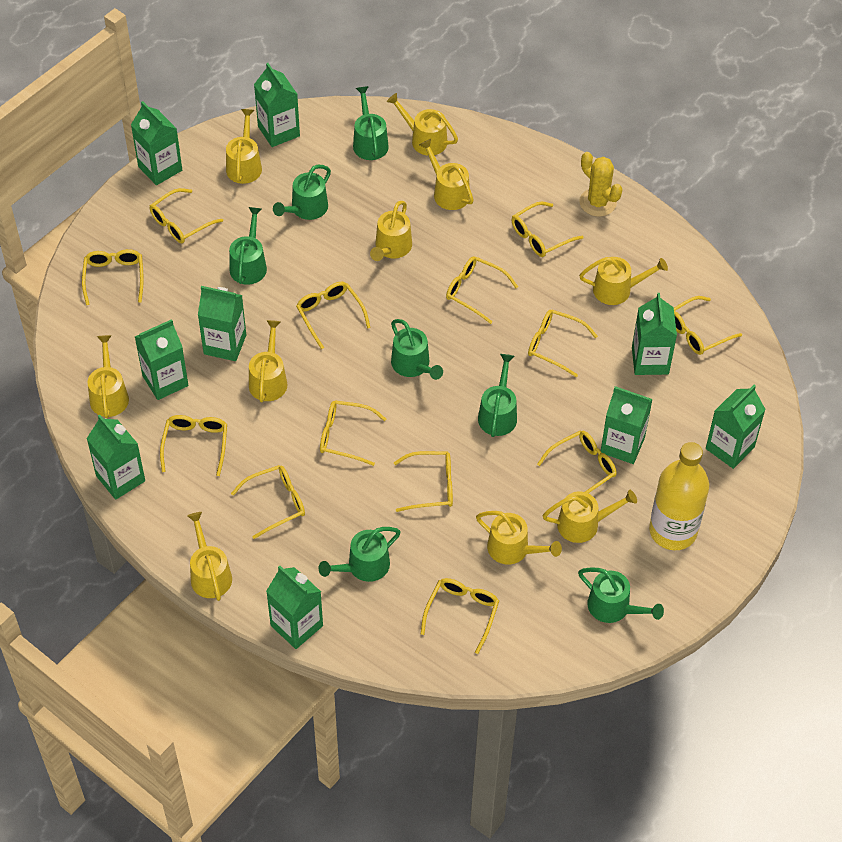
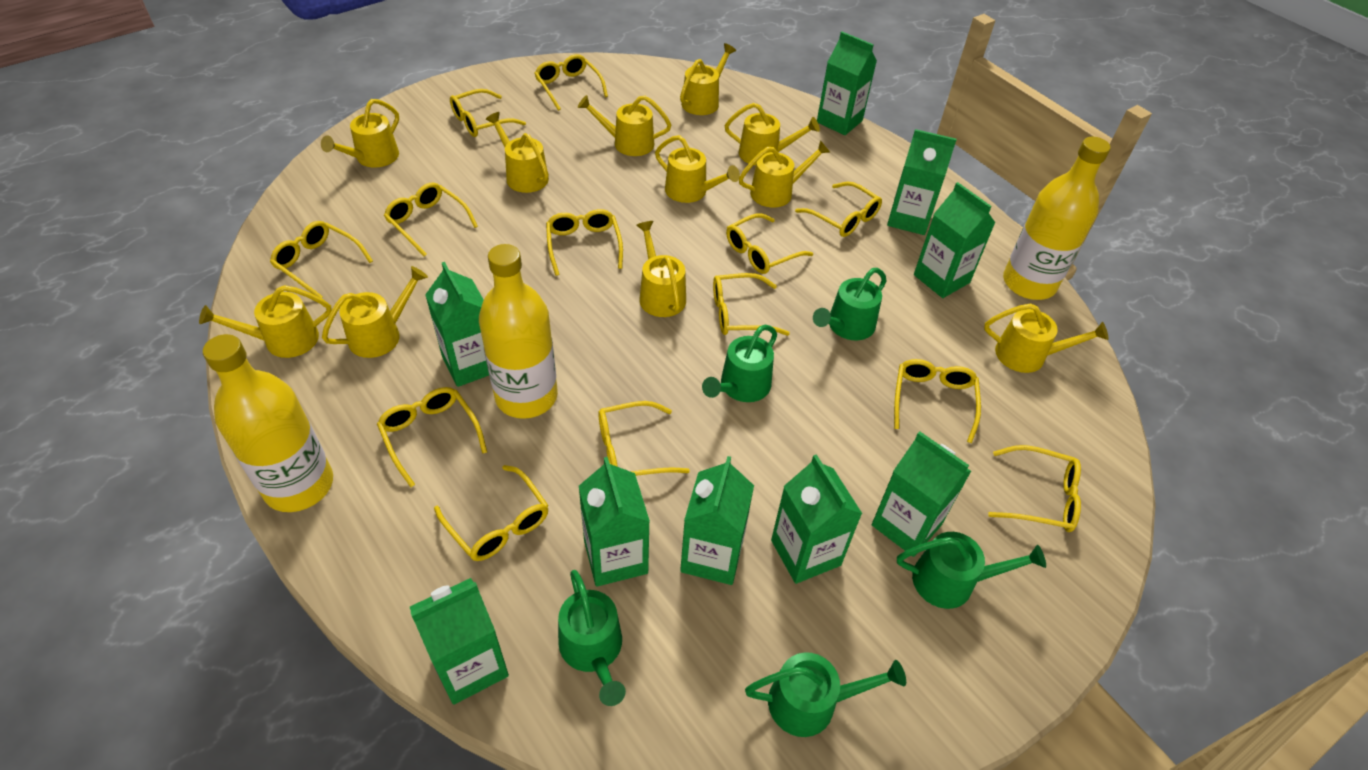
green watering can: 7 -> 5
yellow bottle: 1 -> 3
yellow cactus: 1 -> 0
yellow watering can: 10 -> 11

